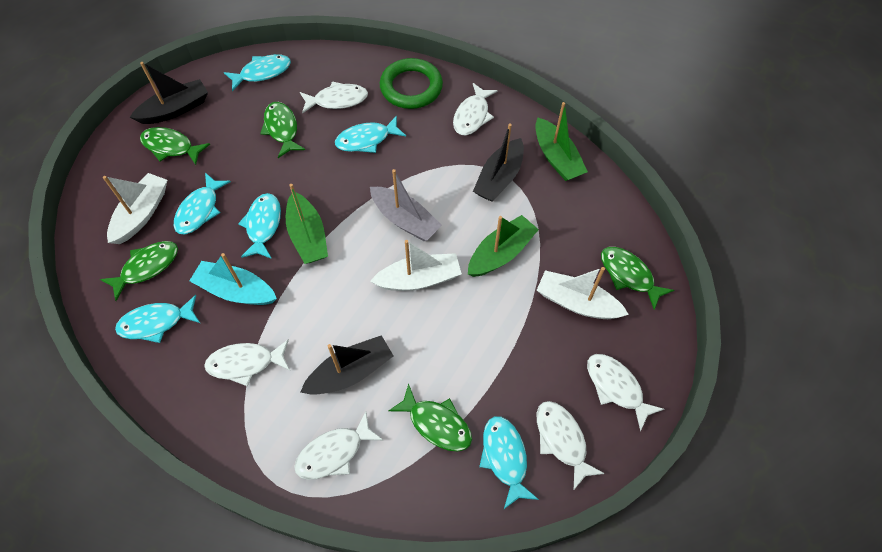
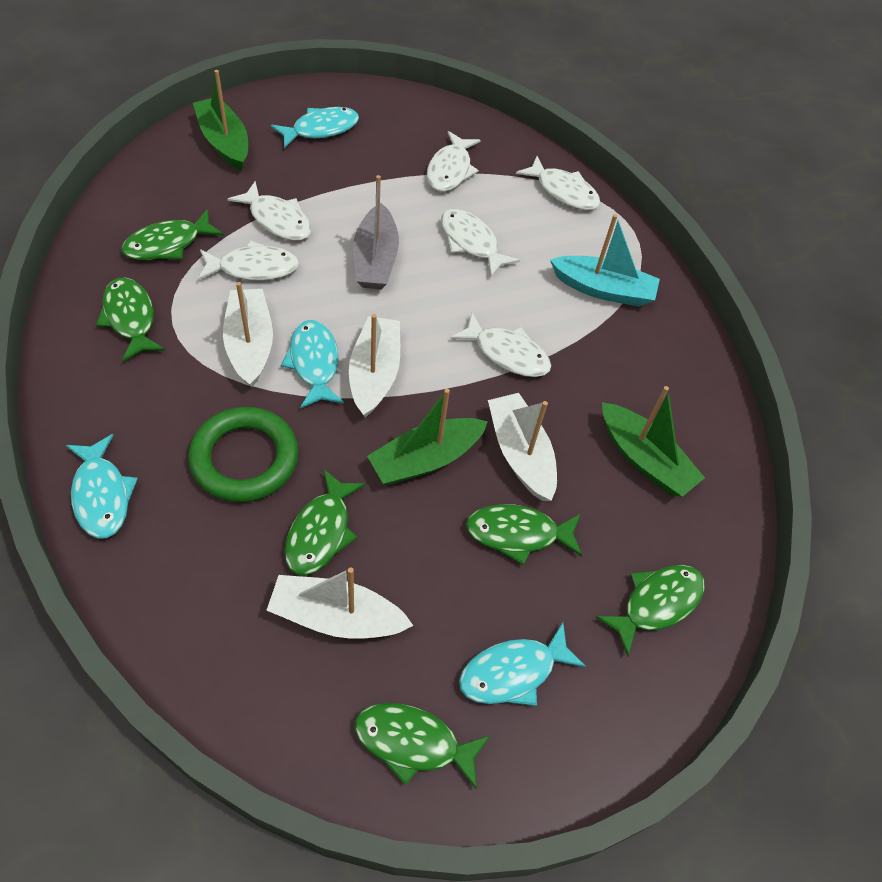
black boat: 3 -> 0
green fish: 5 -> 6
turquoise fish: 6 -> 4
white boat: 3 -> 4

